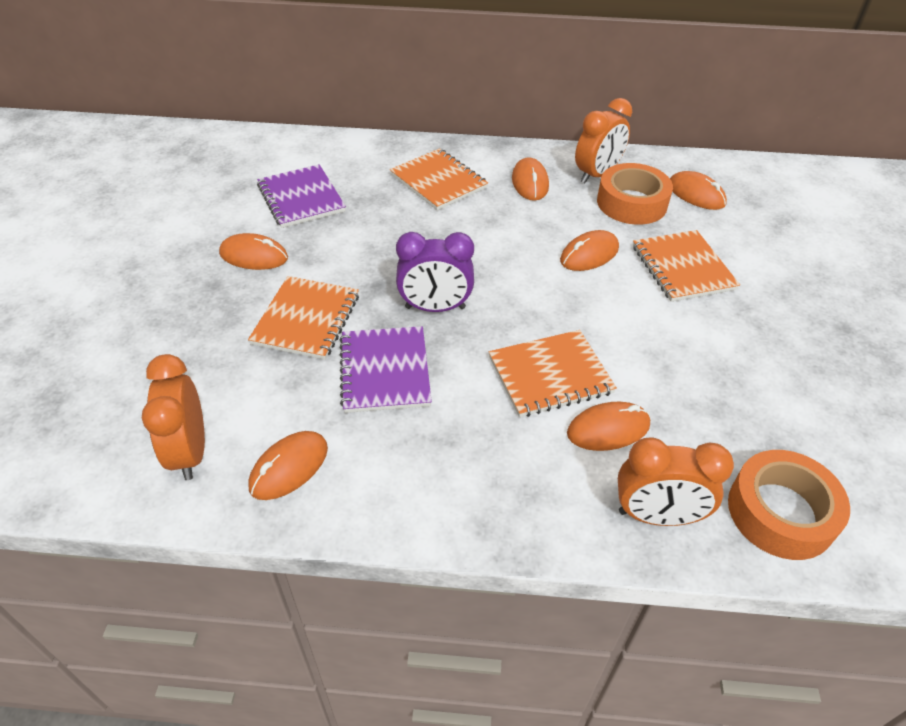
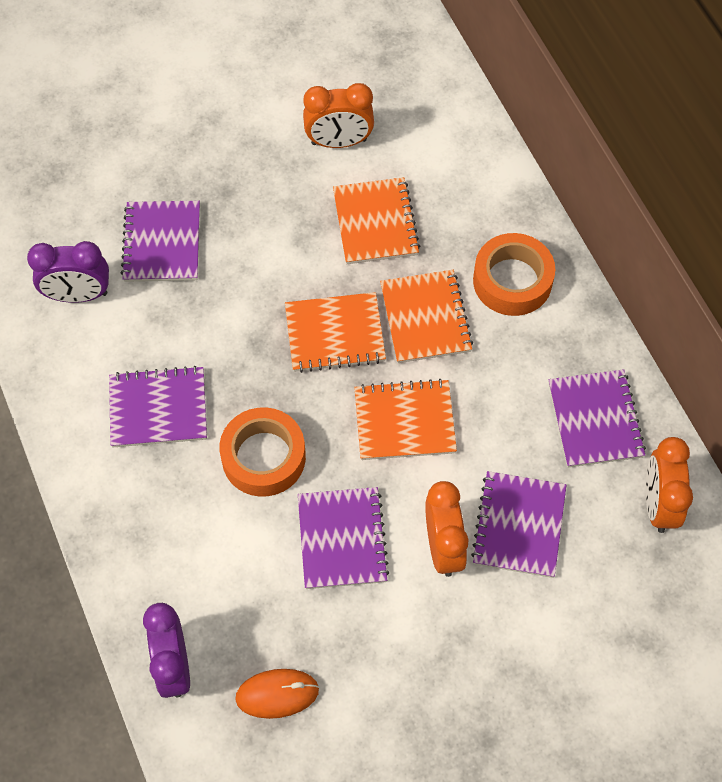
orange mouse: 6 -> 1
purple clock: 1 -> 2
purple notebook: 2 -> 5

